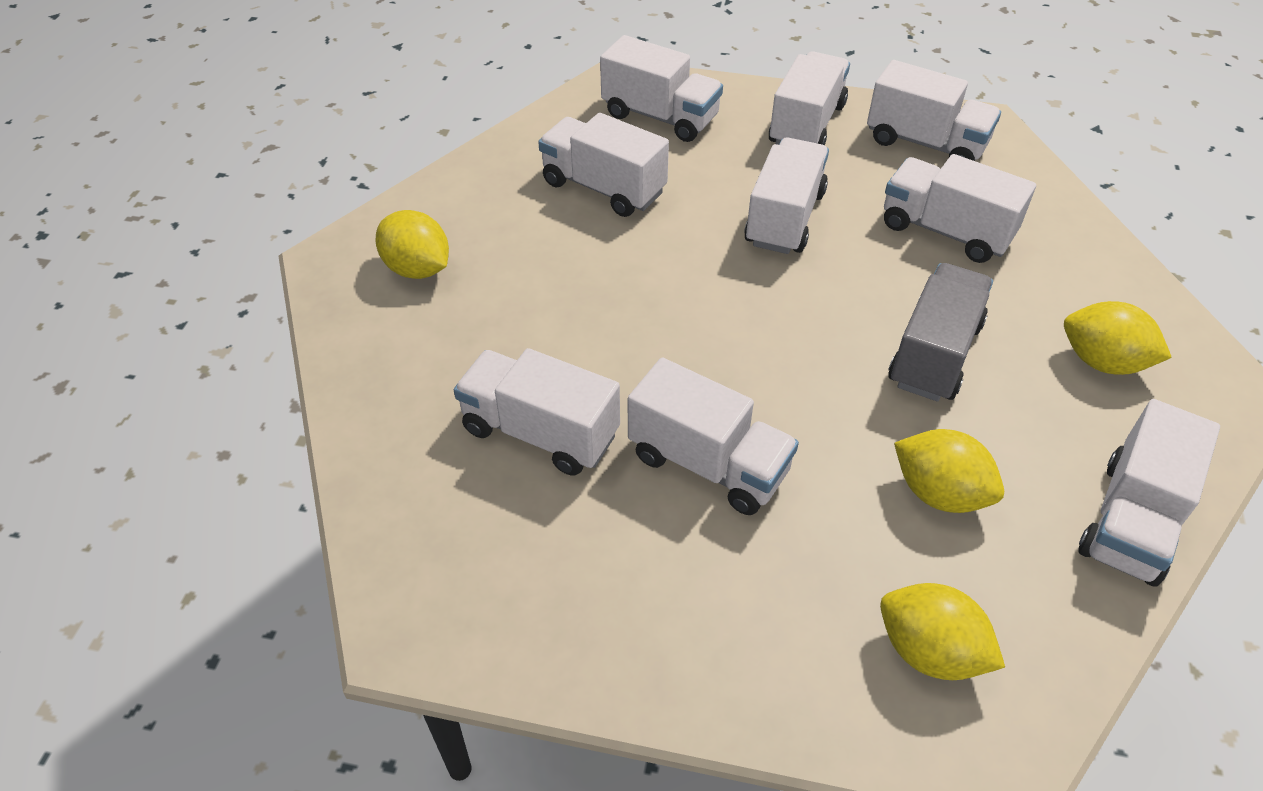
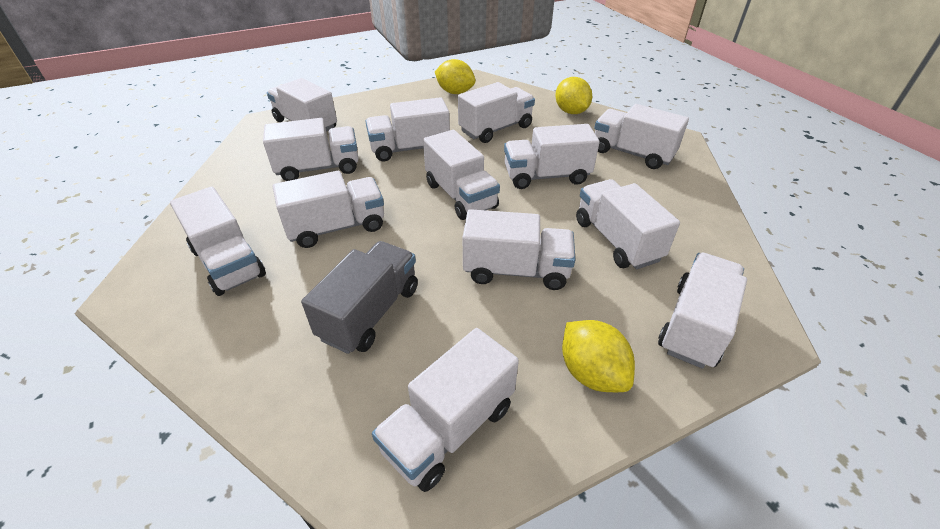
white truck: 9 -> 13
yellow lemon: 4 -> 3

